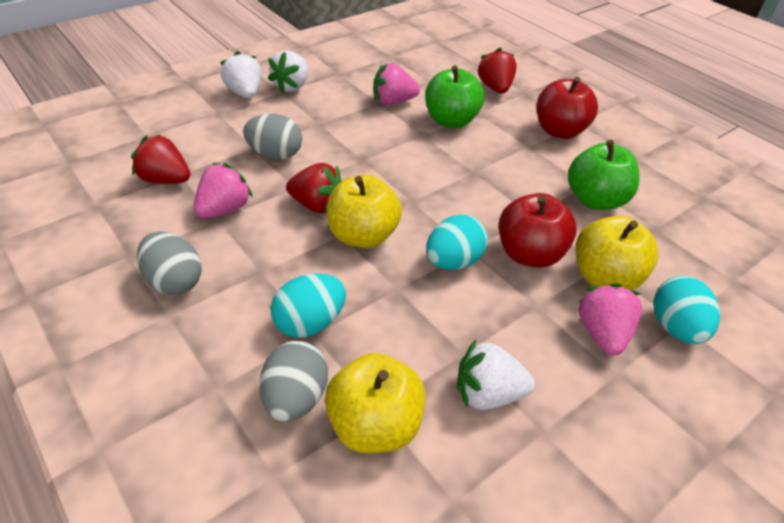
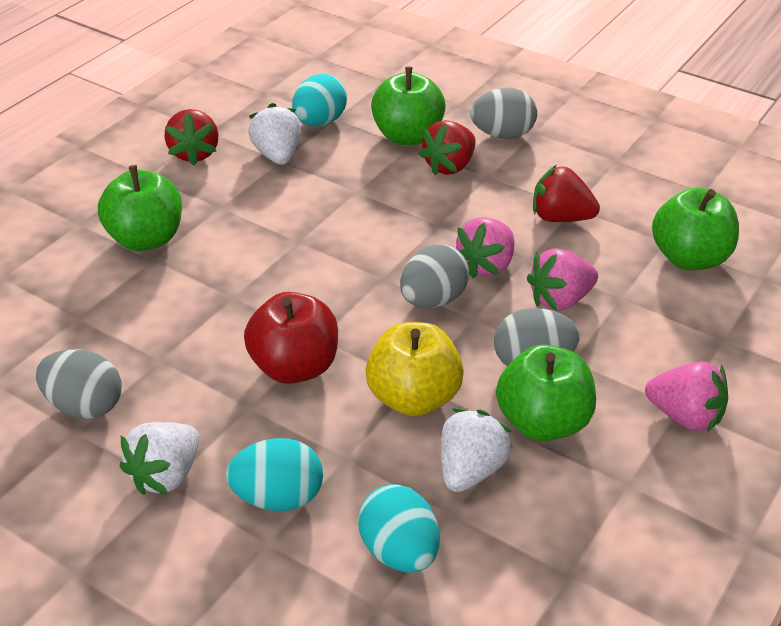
green apple: 2 -> 4
grey egg: 3 -> 4
red apple: 2 -> 1
yellow apple: 3 -> 1

